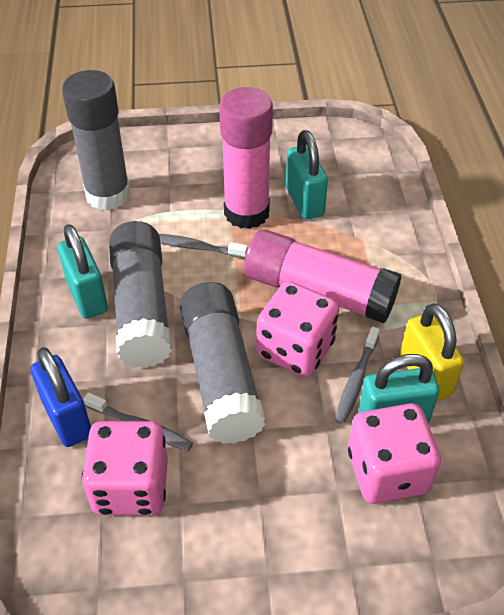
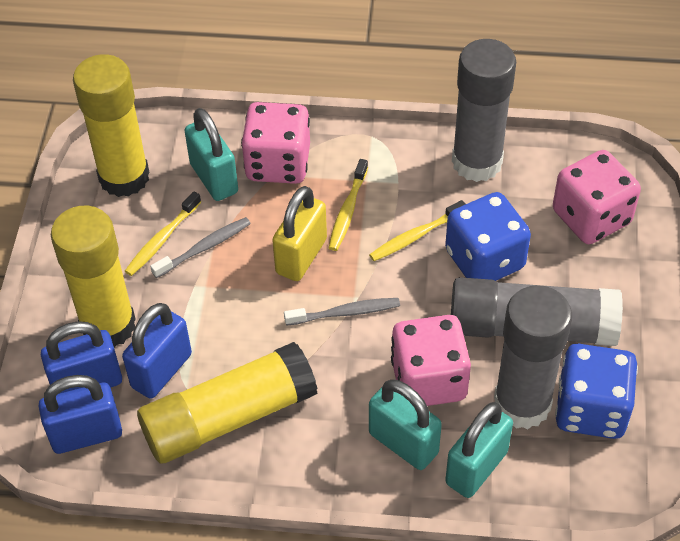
blue dice: 0 -> 2
blue padlock: 1 -> 3
grey toothbrush: 3 -> 2
pink glue stick: 2 -> 0
yellow glue stick: 0 -> 3
yellow toothbrush: 0 -> 3

